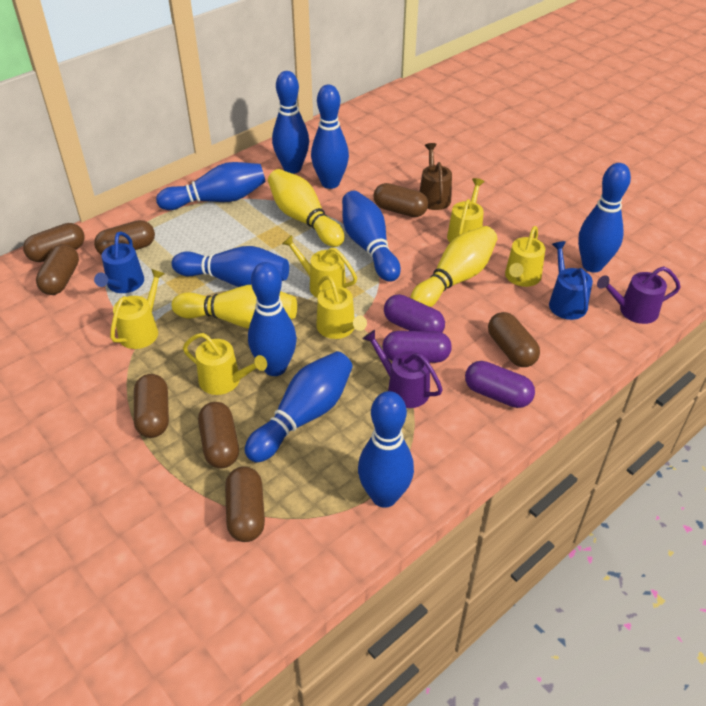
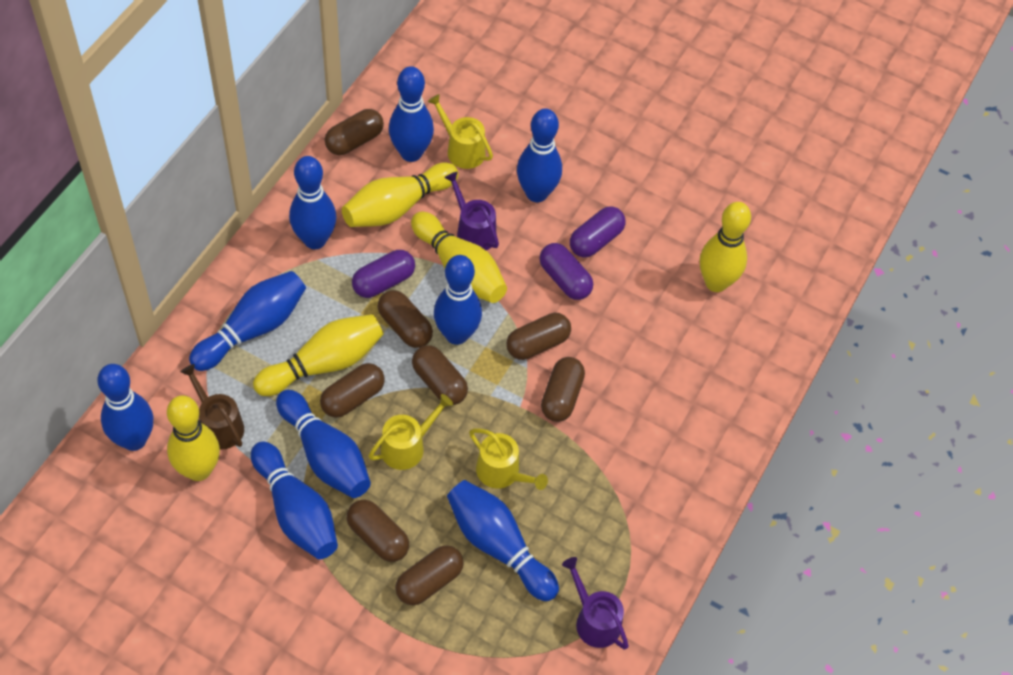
blue watering can: 2 -> 0
yellow bowling pin: 3 -> 5
yellow watering can: 6 -> 3

